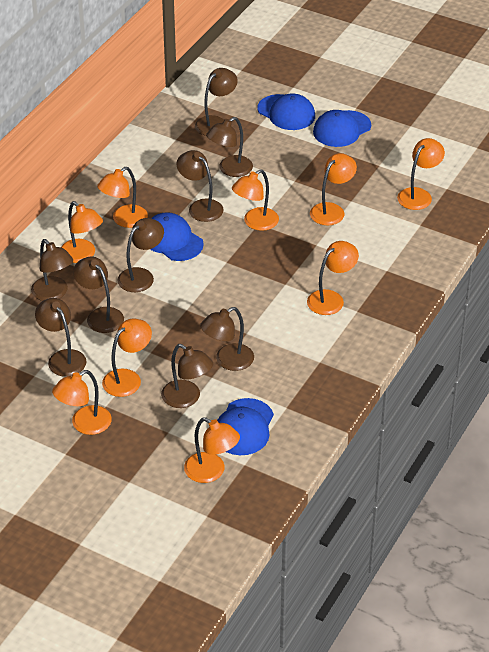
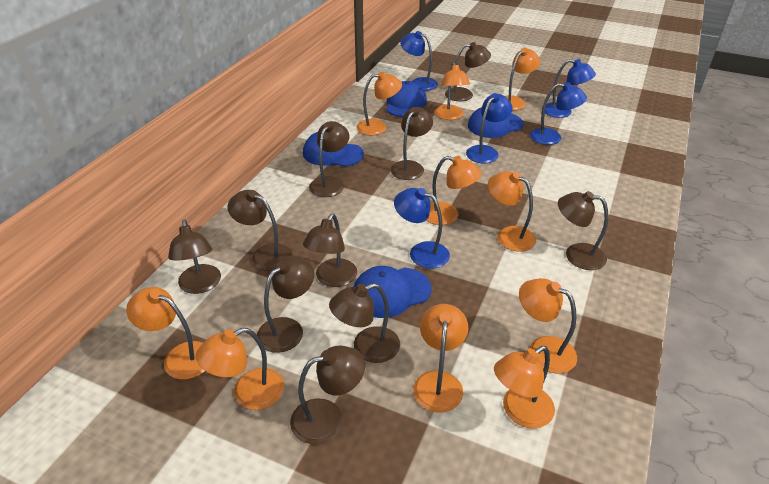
blue lamp: 0 -> 5
brown lamp: 9 -> 10
orange lamp: 9 -> 10

